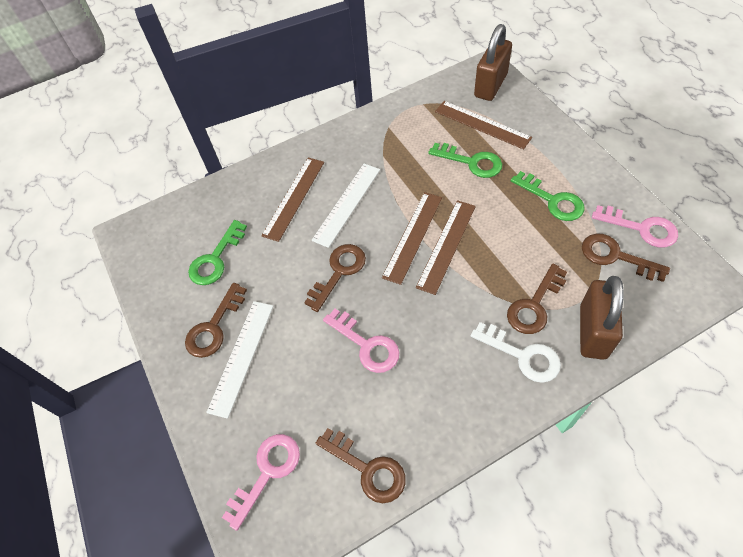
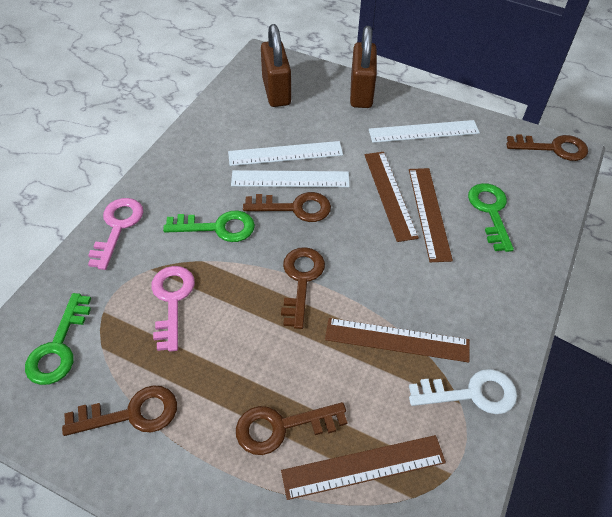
pink key: 3 -> 2
white ruler: 2 -> 3

